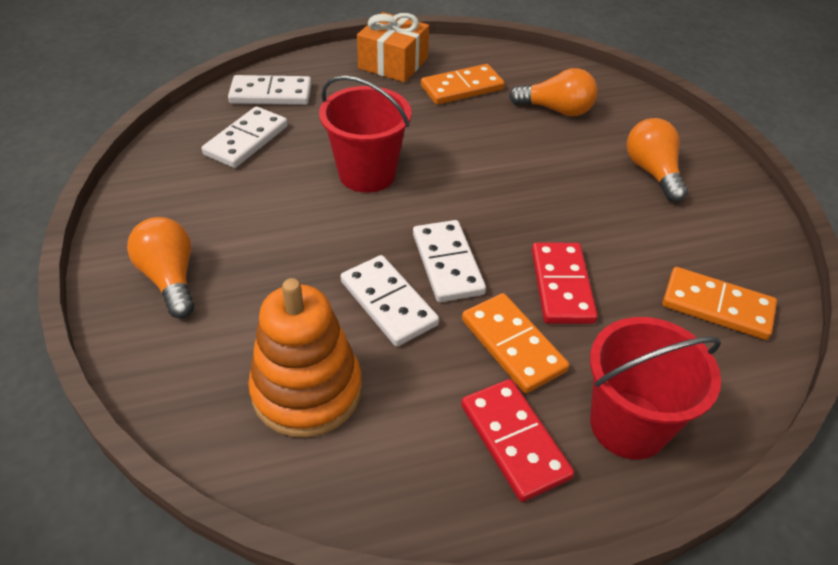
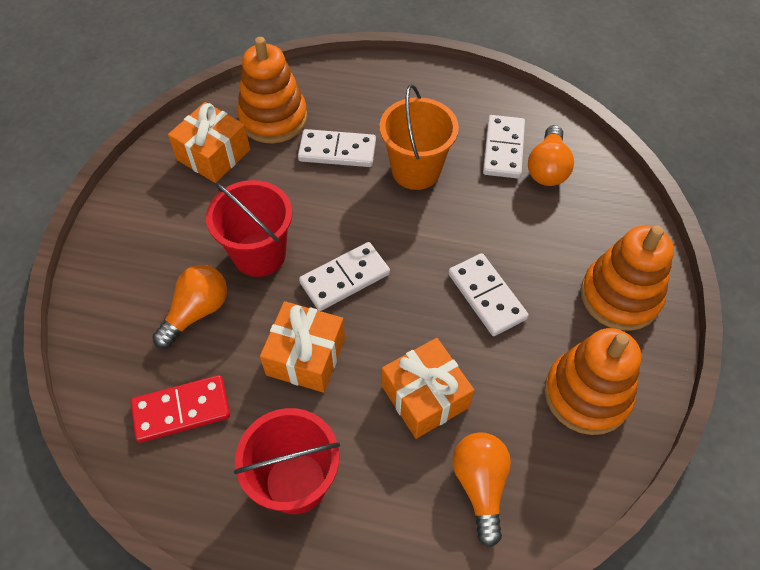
orange bucket: 0 -> 1
orange domino: 3 -> 0
orange gift: 1 -> 3
orange stacking toy: 1 -> 3
red domino: 2 -> 1

